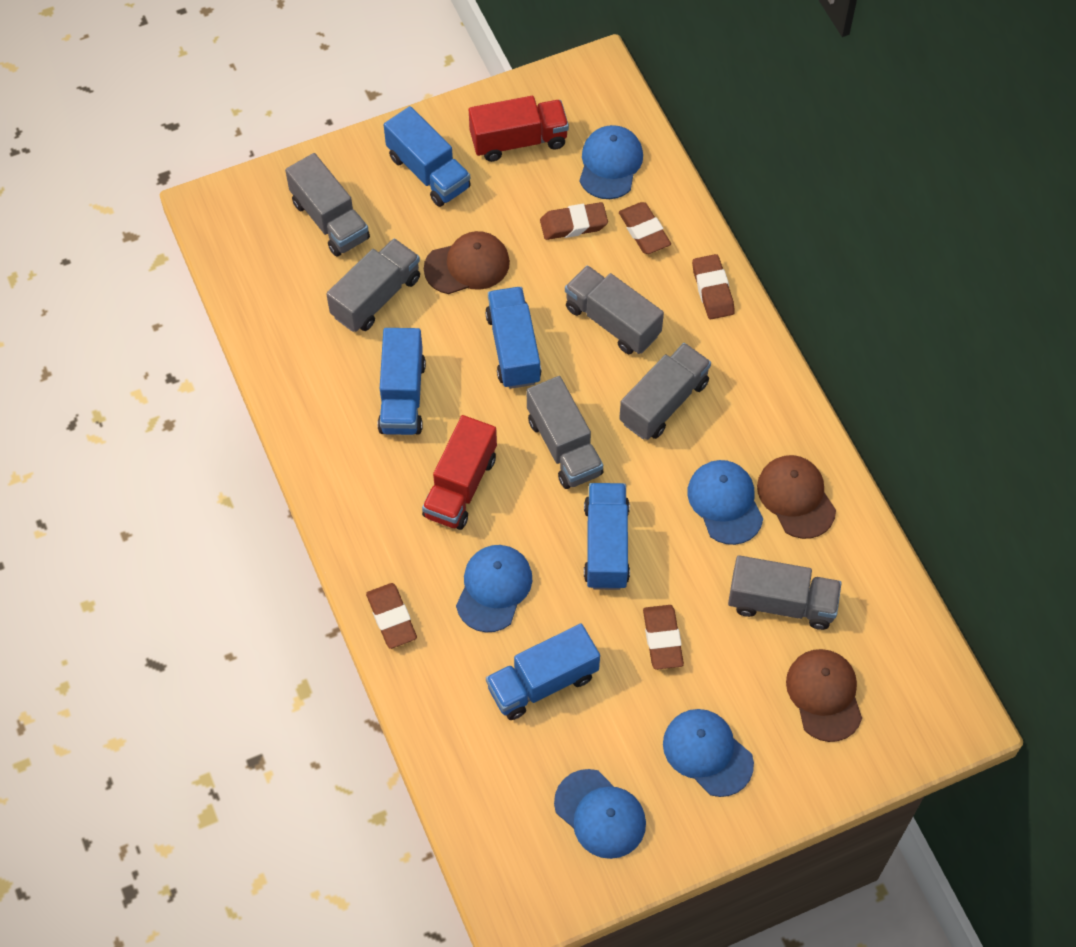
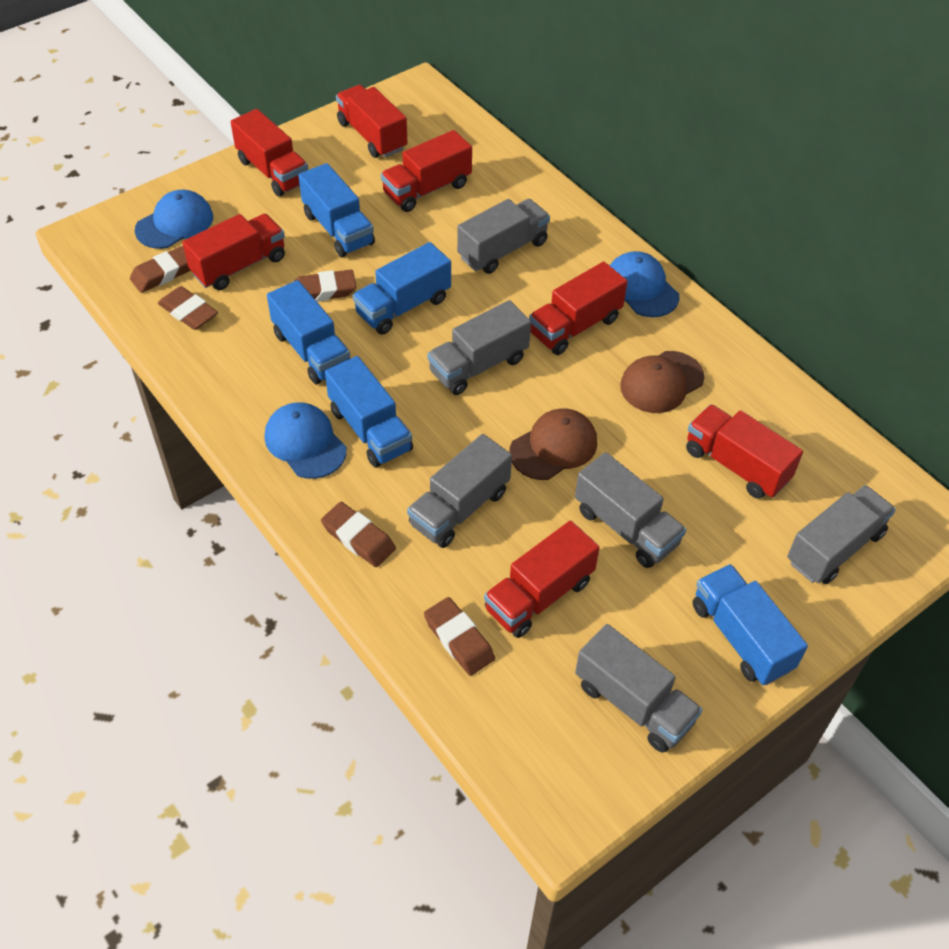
blue cap: 5 -> 3
brown cap: 3 -> 2
red truck: 2 -> 7

